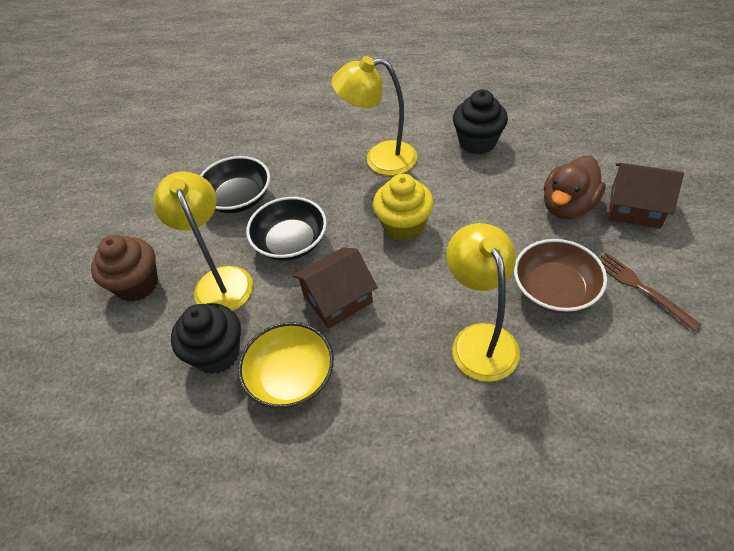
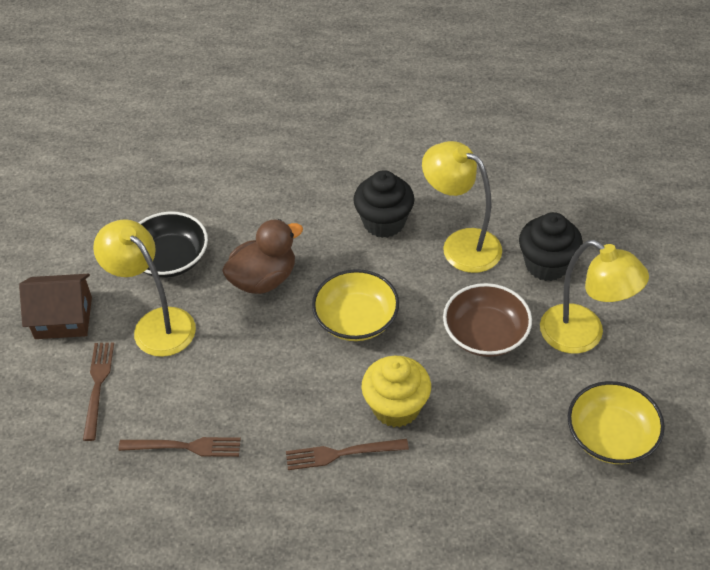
black bowl: 2 -> 1
brown cupcake: 1 -> 0
brown fork: 1 -> 3
brown house: 2 -> 1
yellow bowl: 1 -> 2

